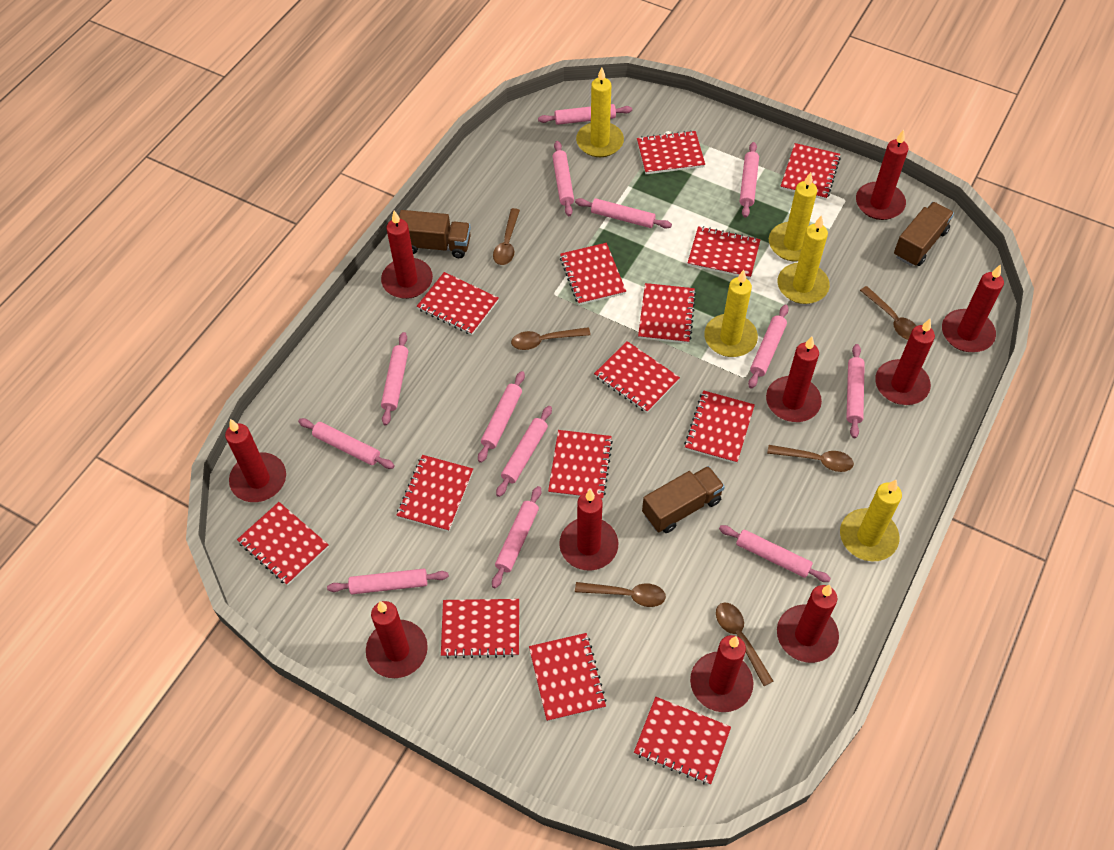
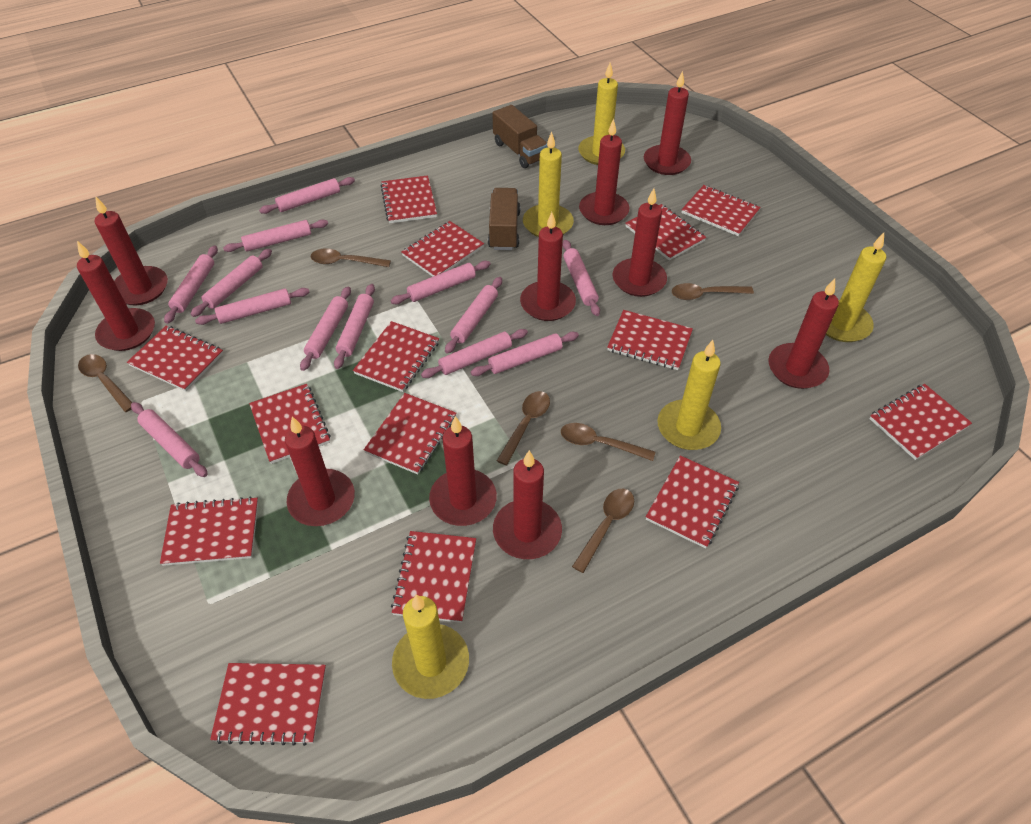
brown truck: 3 -> 2

